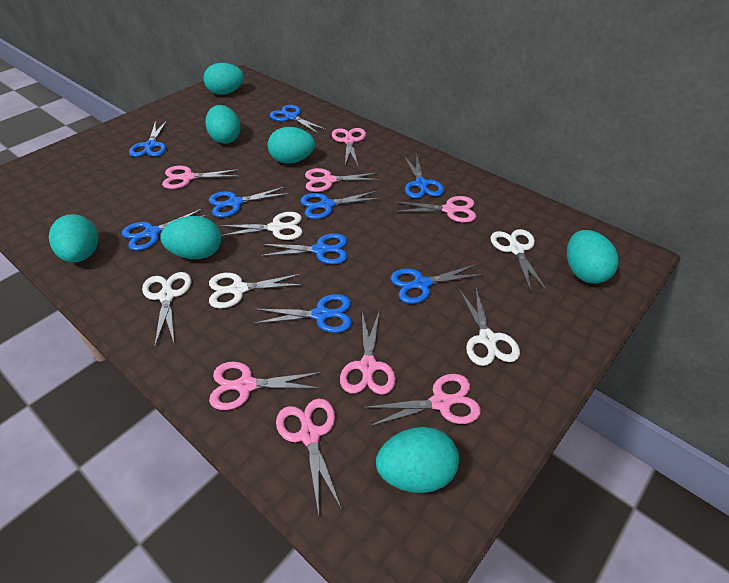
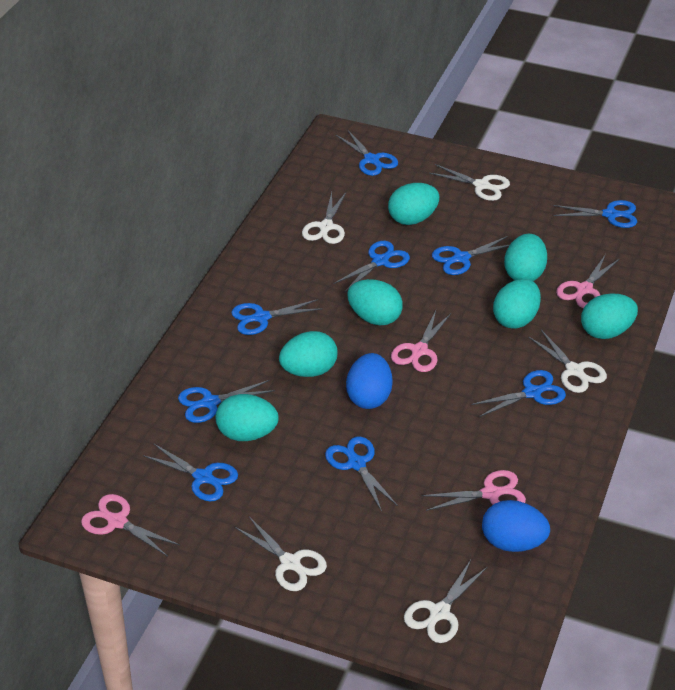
blue egg: 0 -> 2
pink scissors: 8 -> 4

